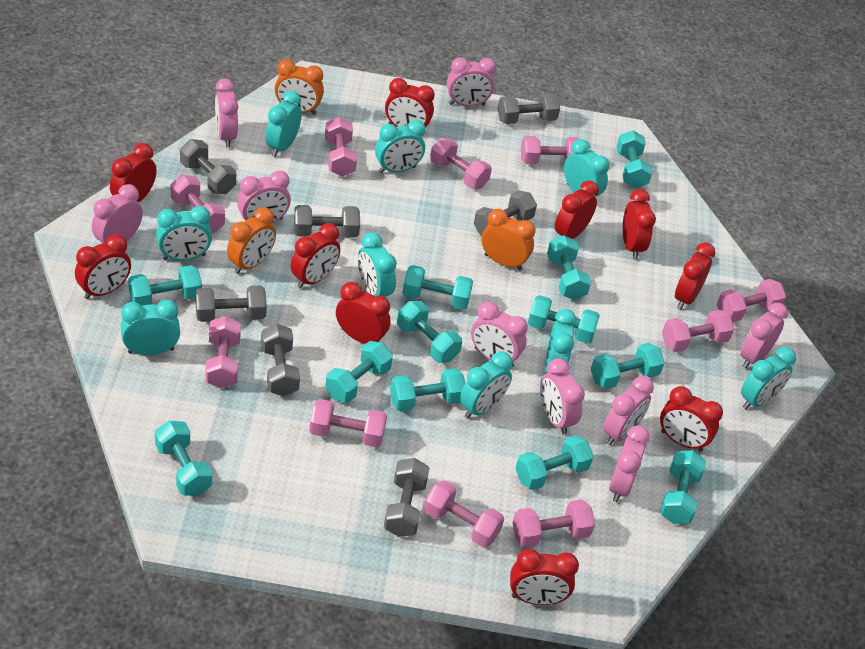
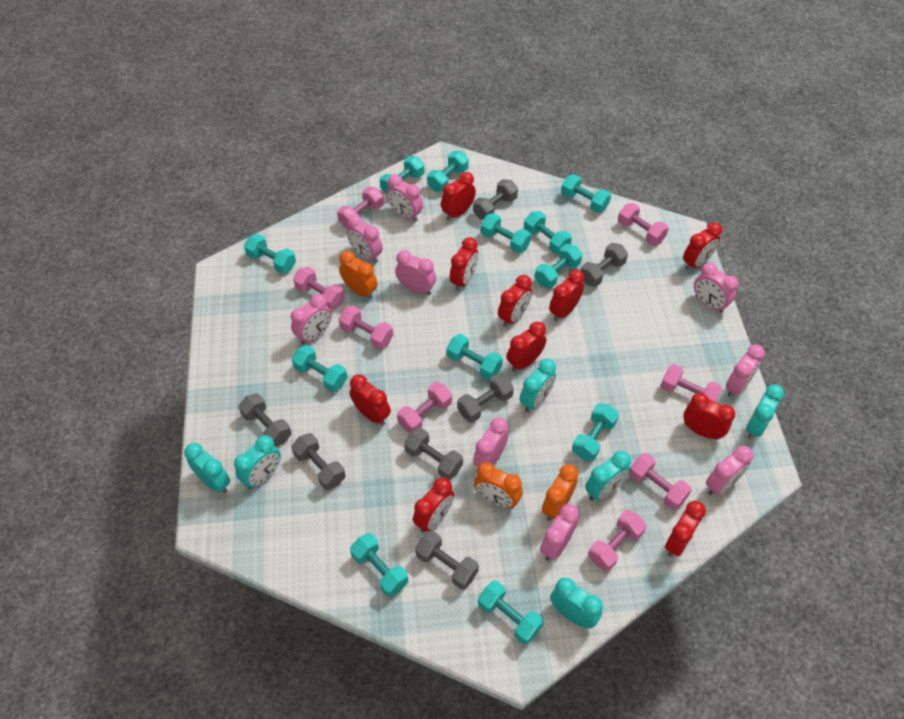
pink dumbbell: 10 -> 8
turquoise clock: 9 -> 6

